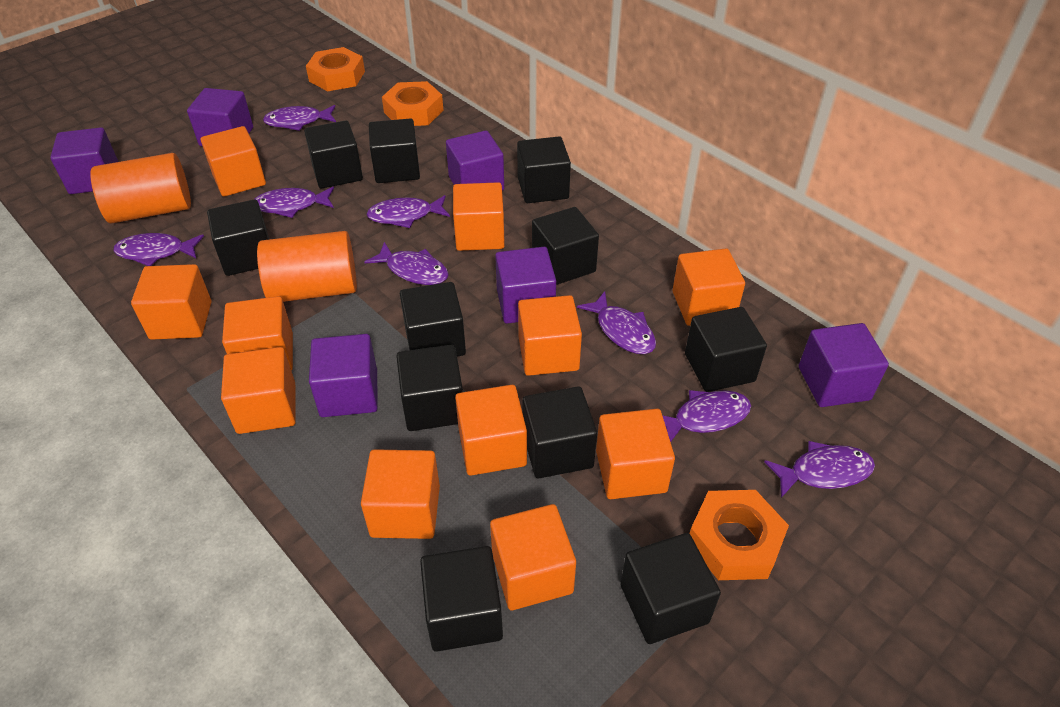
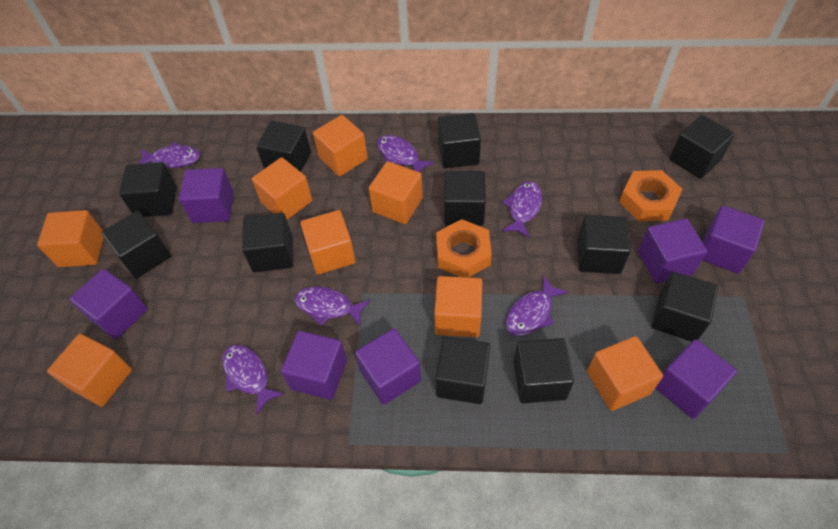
orange cube: 11 -> 8
orange cylinder: 2 -> 0
orange nut: 3 -> 2
purple cube: 6 -> 7
purple fish: 8 -> 6

